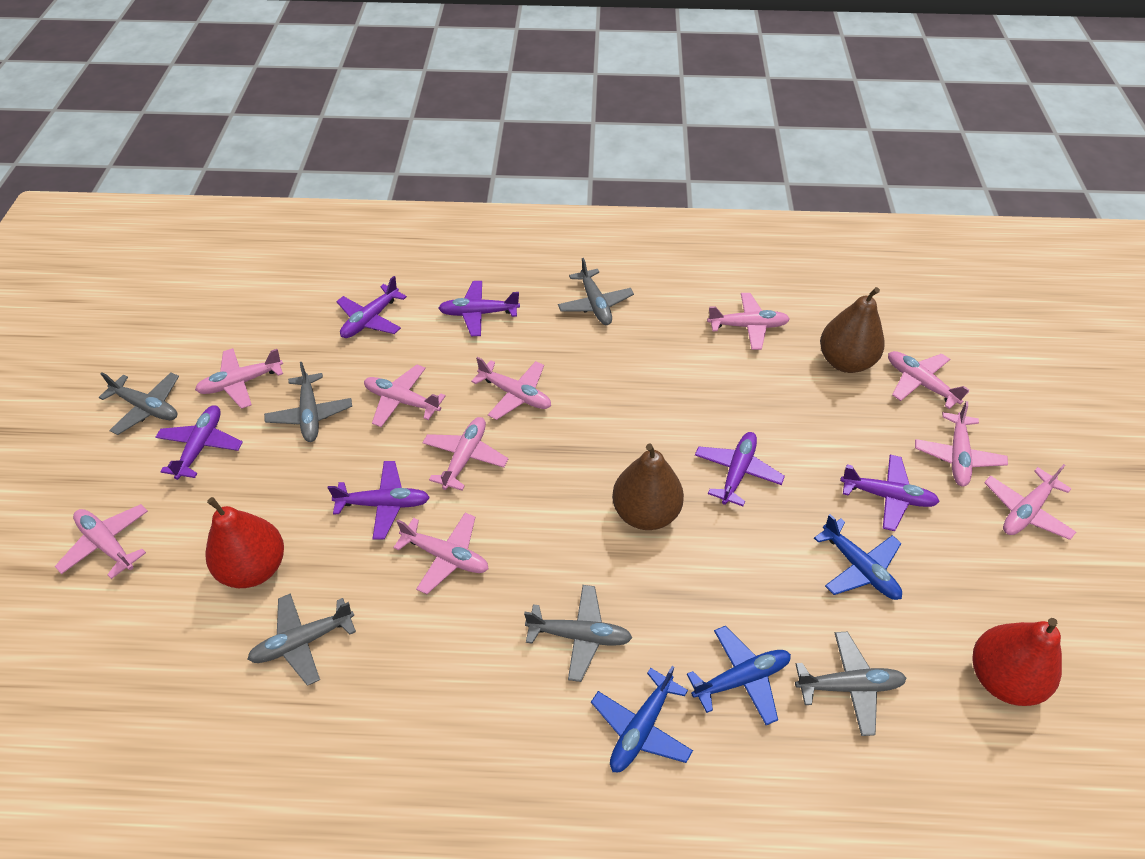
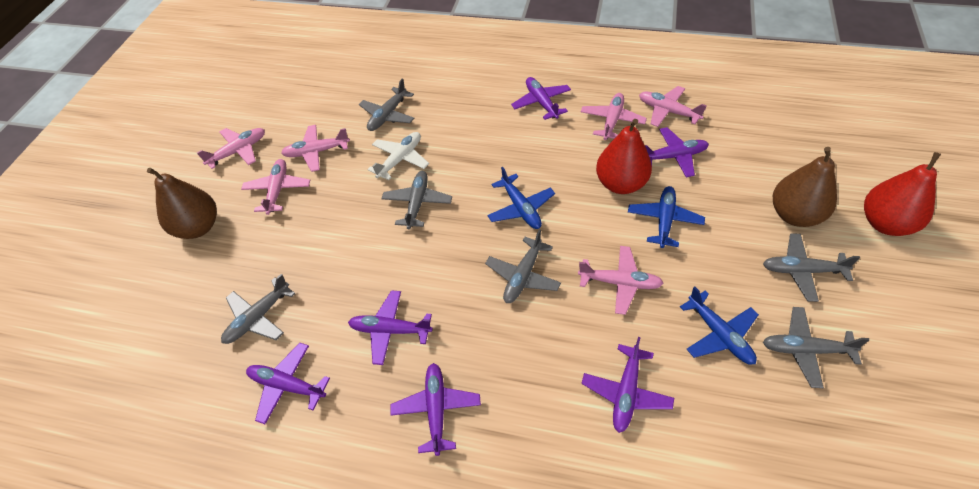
pink plane: 10 -> 6
white plane: 0 -> 1

